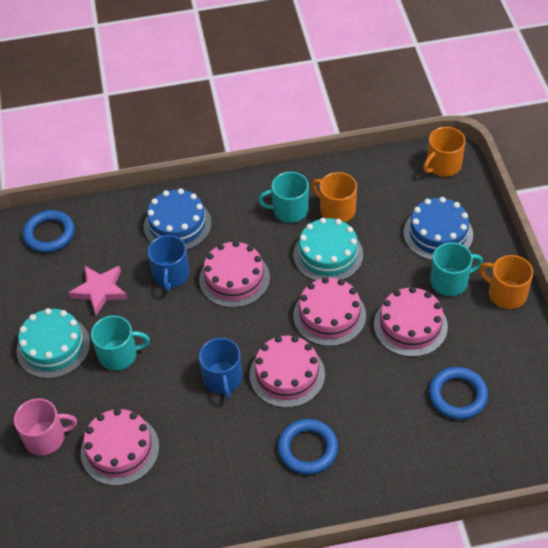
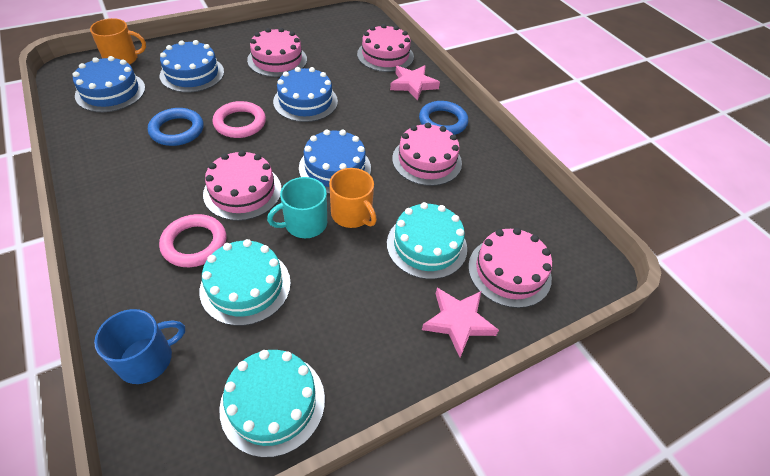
blue cake: 2 -> 4
blue mug: 2 -> 1
blue ring: 3 -> 2
orange mug: 3 -> 2
pink mug: 1 -> 0
pink ring: 0 -> 2
pink star: 1 -> 2
turquoise cake: 2 -> 3
turquoise mug: 3 -> 1

